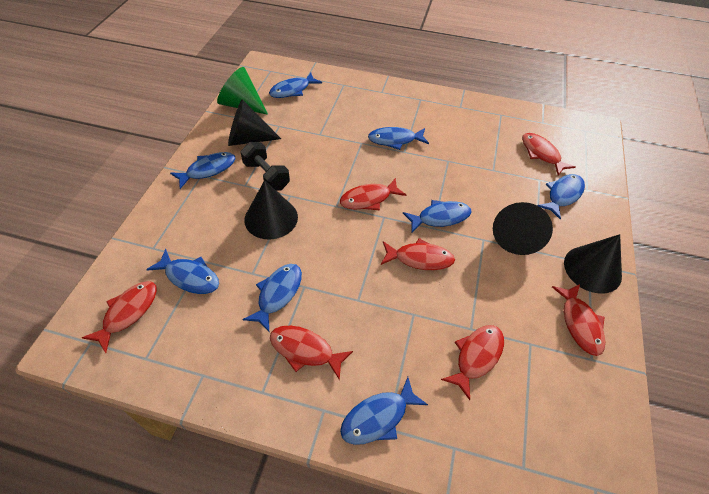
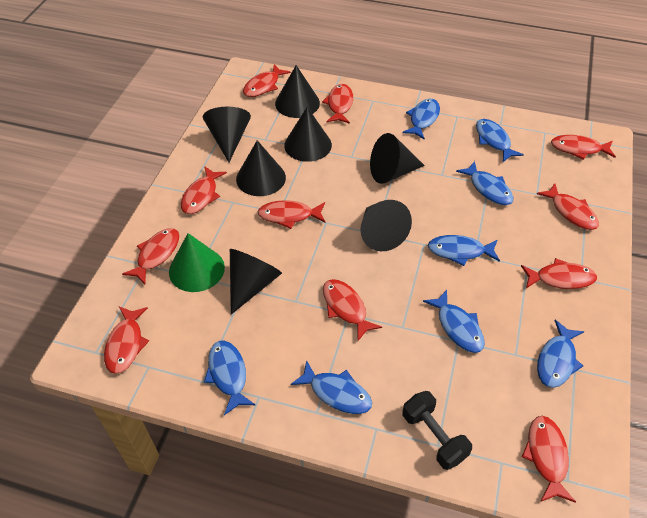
black cone: 4 -> 7
red fish: 7 -> 11

